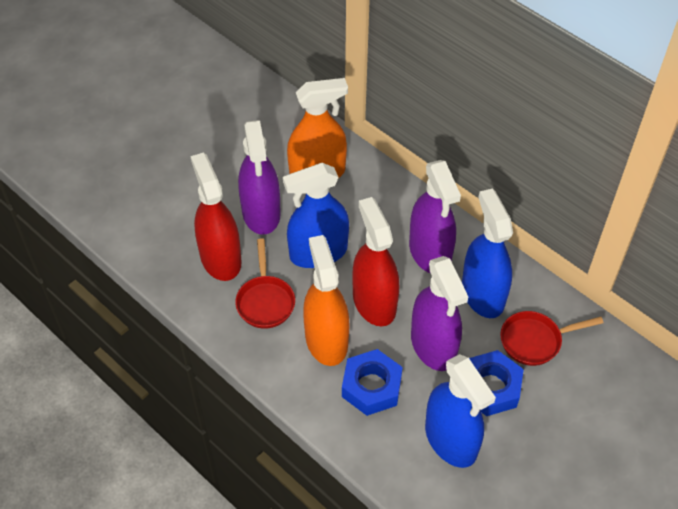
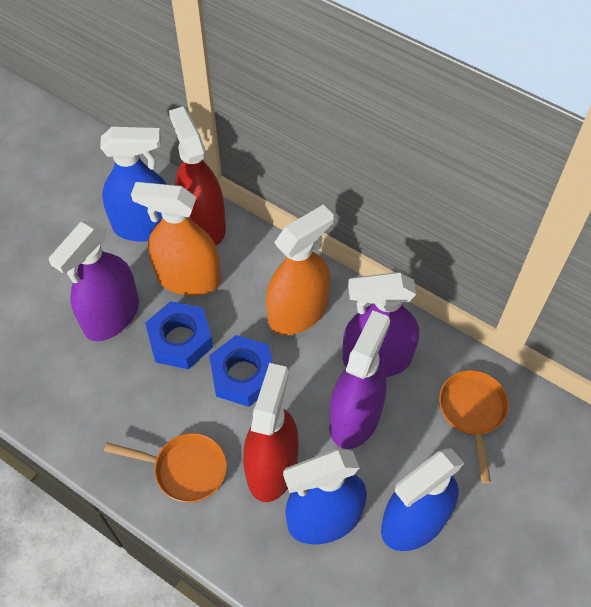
orange pan: 0 -> 2
red pan: 2 -> 0

